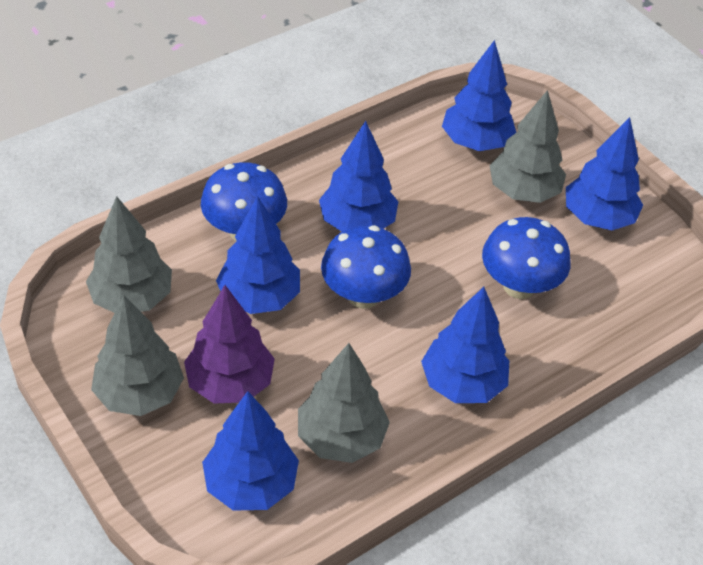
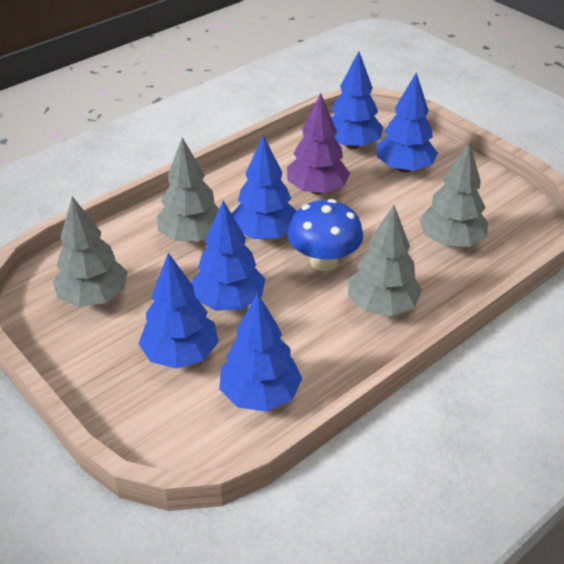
blue mushroom: 3 -> 1

